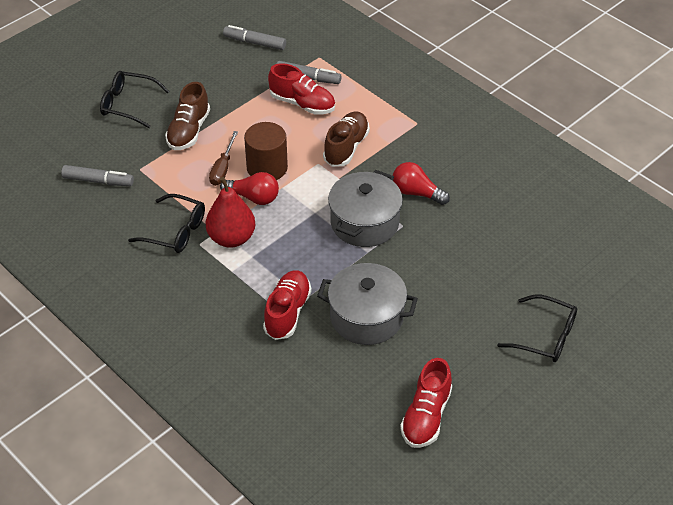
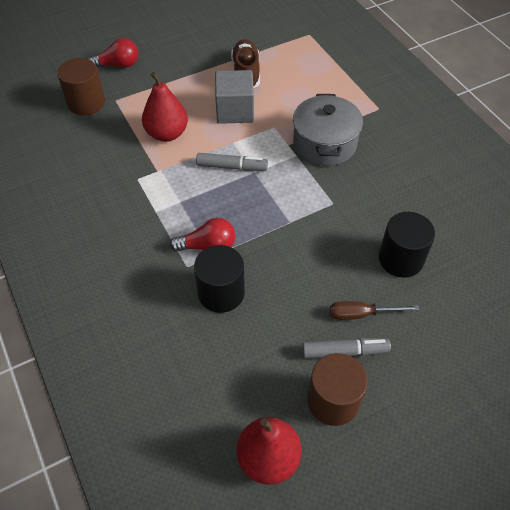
black cylinder: 0 -> 2
black glasses: 3 -> 0
brown cylinder: 1 -> 2
brown shoe: 2 -> 1
grey cube: 0 -> 1
grey marker: 3 -> 2
grey pot: 2 -> 1
red pear: 1 -> 2
red shoe: 3 -> 0

